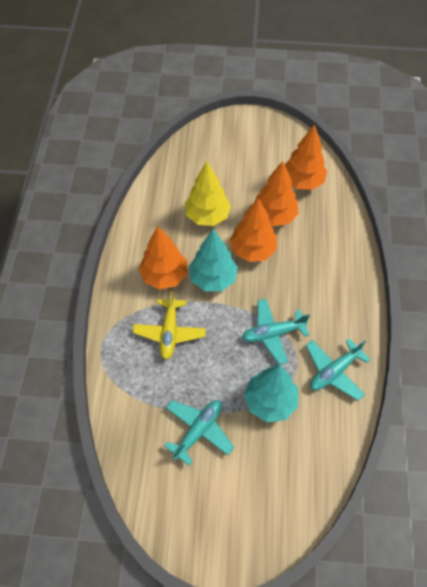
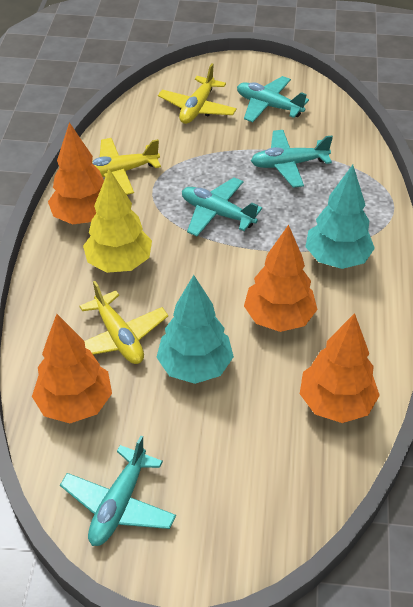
turquoise plane: 3 -> 4
yellow plane: 1 -> 3

